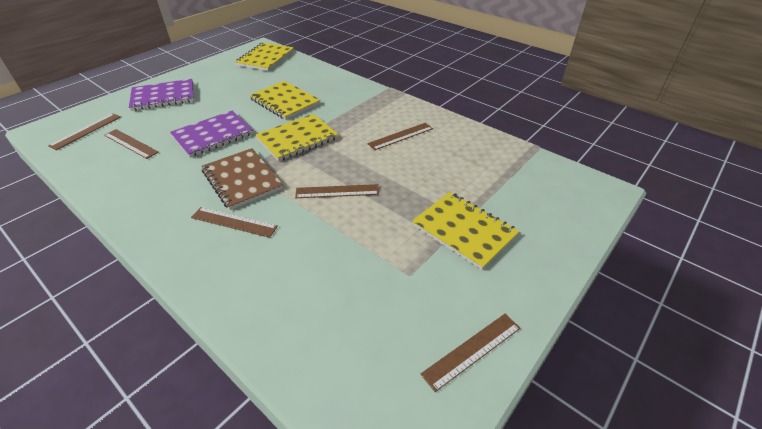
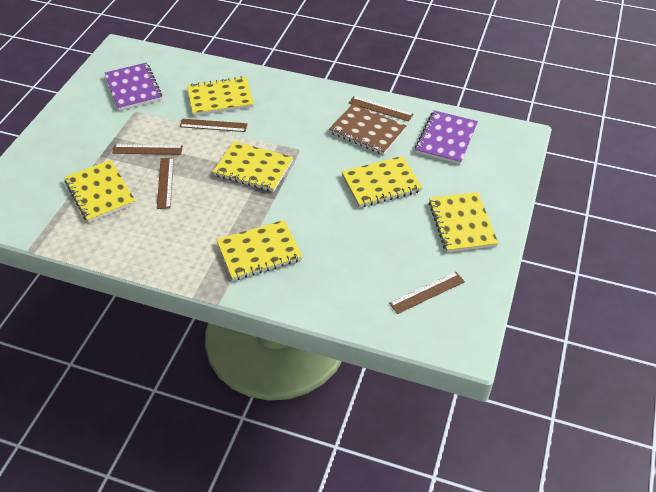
brown ruler: 6 -> 5
yellow notebook: 4 -> 6

